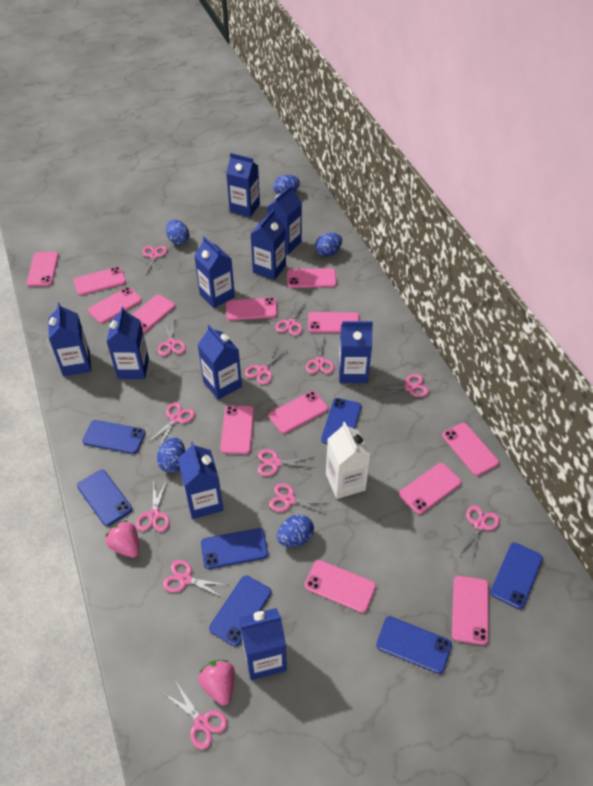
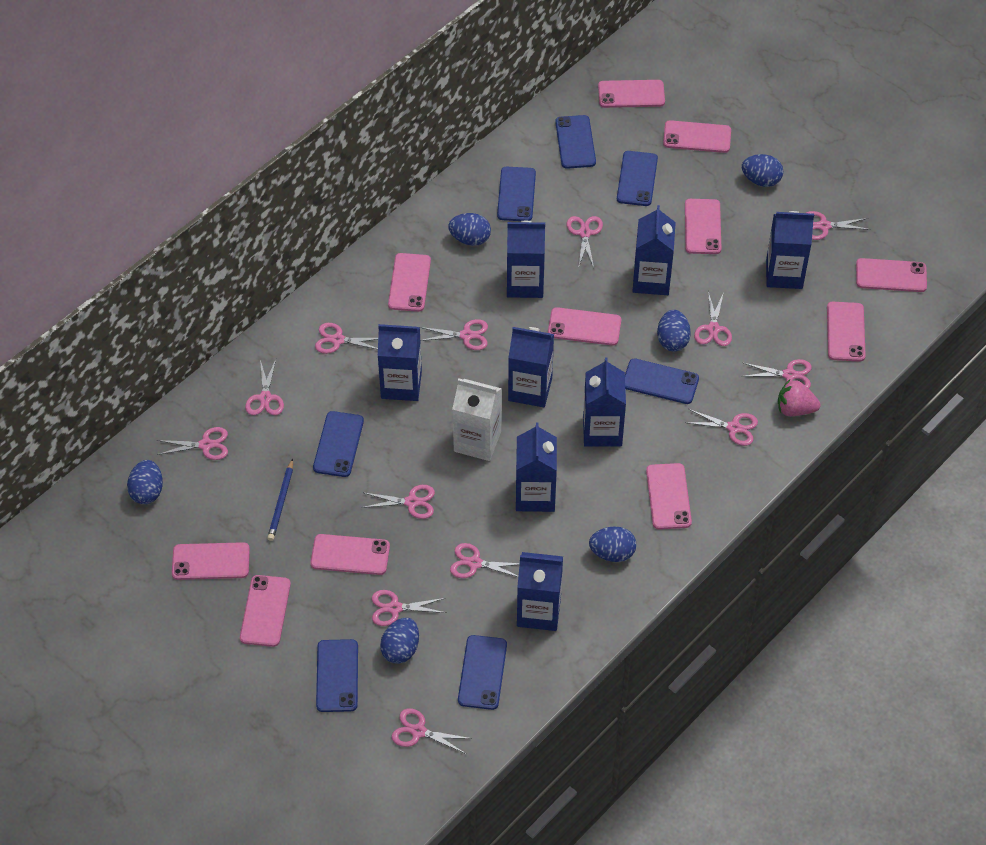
blue carton: 10 -> 8
blue egg: 5 -> 6
blue pencil: 0 -> 1
pink phone: 13 -> 11
pink strawberry: 2 -> 1

